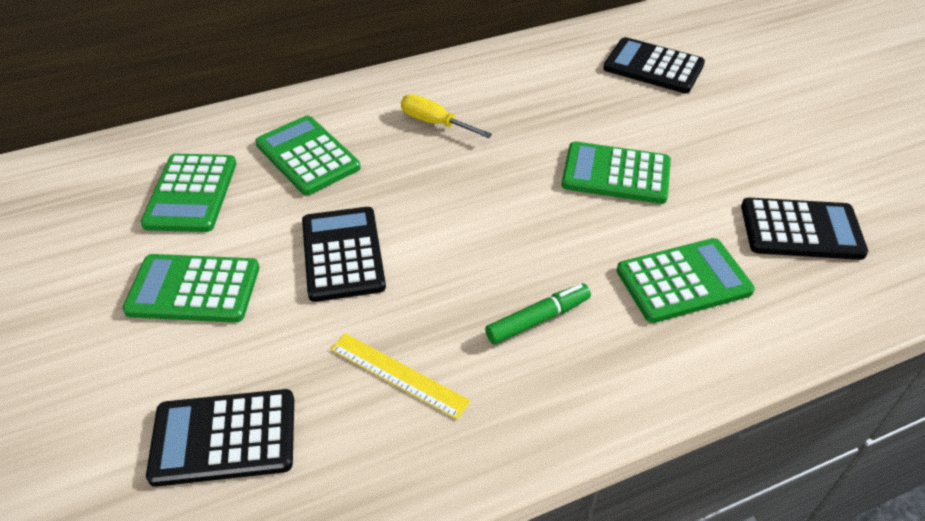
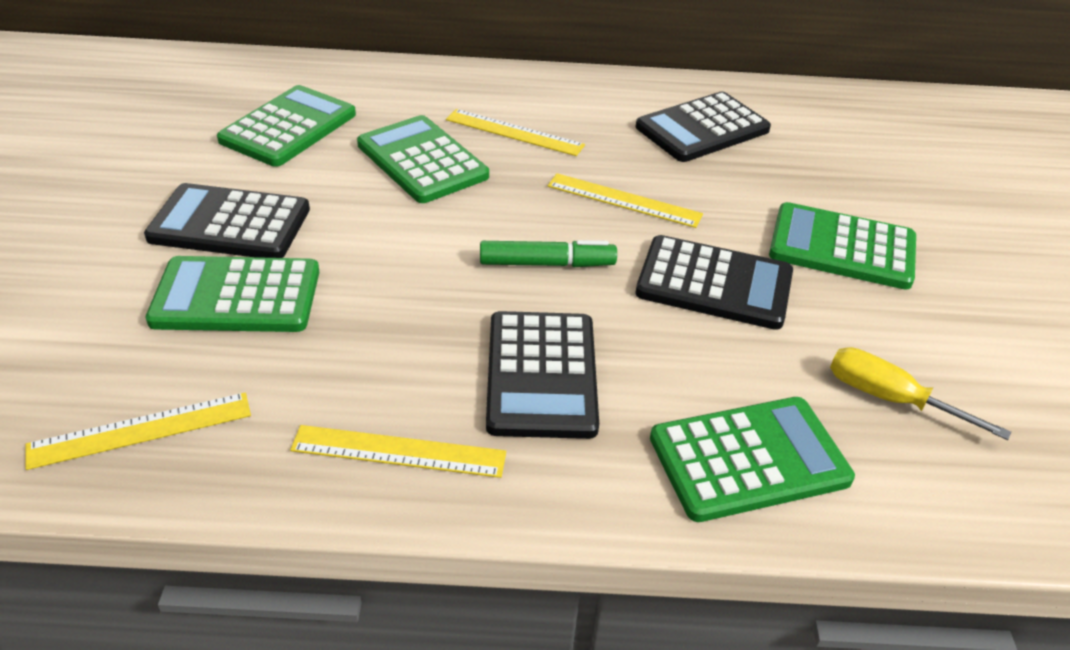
yellow ruler: 1 -> 4

